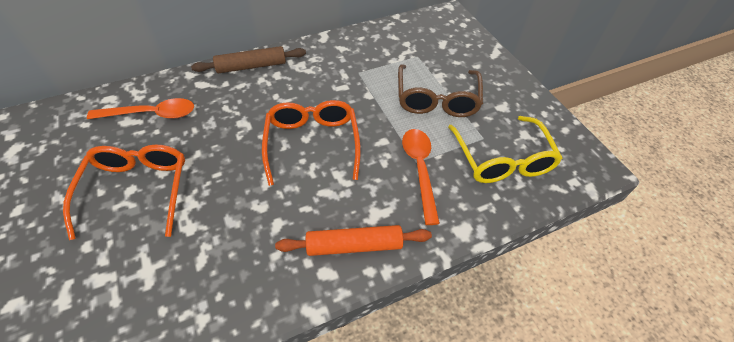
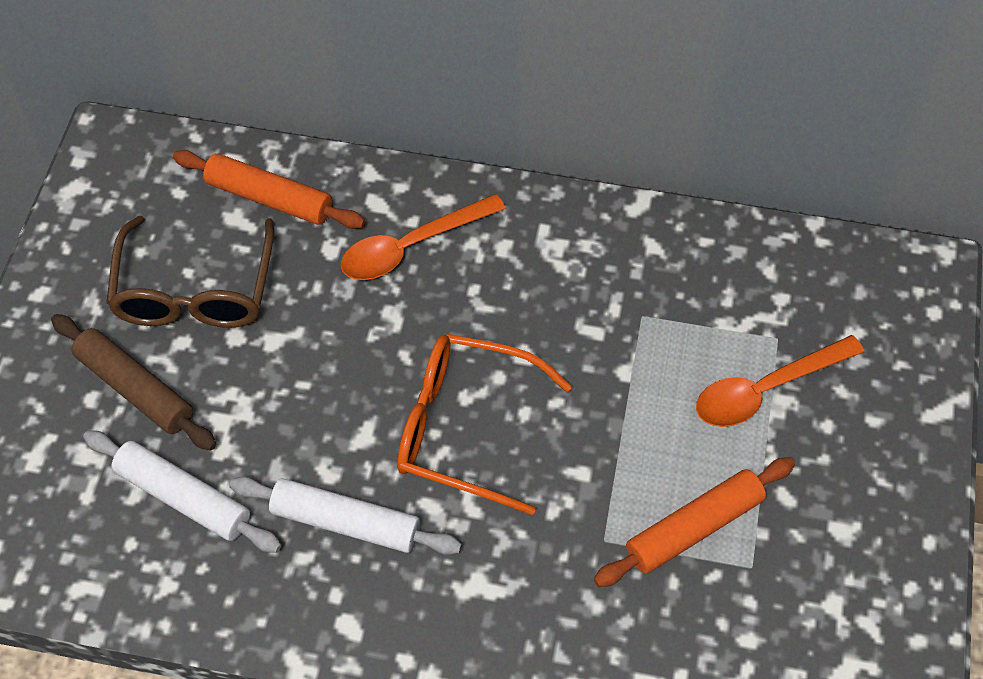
orange glasses: 2 -> 1
orange rolling pin: 1 -> 2
white rolling pin: 0 -> 2
yellow glasses: 1 -> 0

